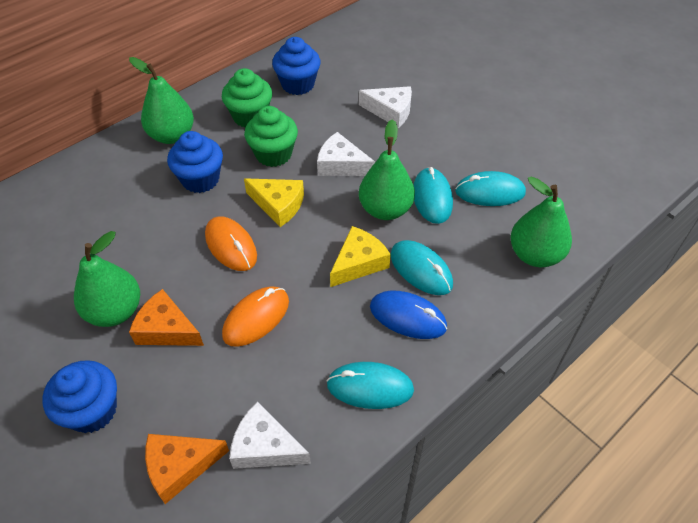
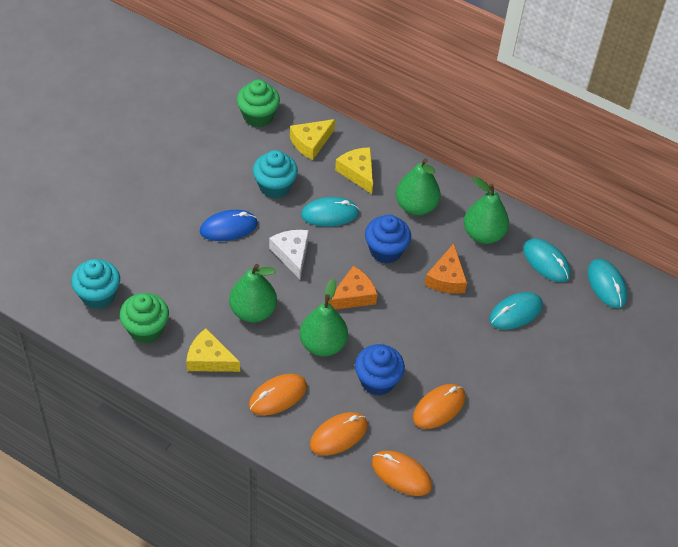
blue cupcake: 3 -> 2
orange mouse: 2 -> 4
turquoise cupcake: 0 -> 2
white cheese: 3 -> 1
yellow cheese: 2 -> 3

